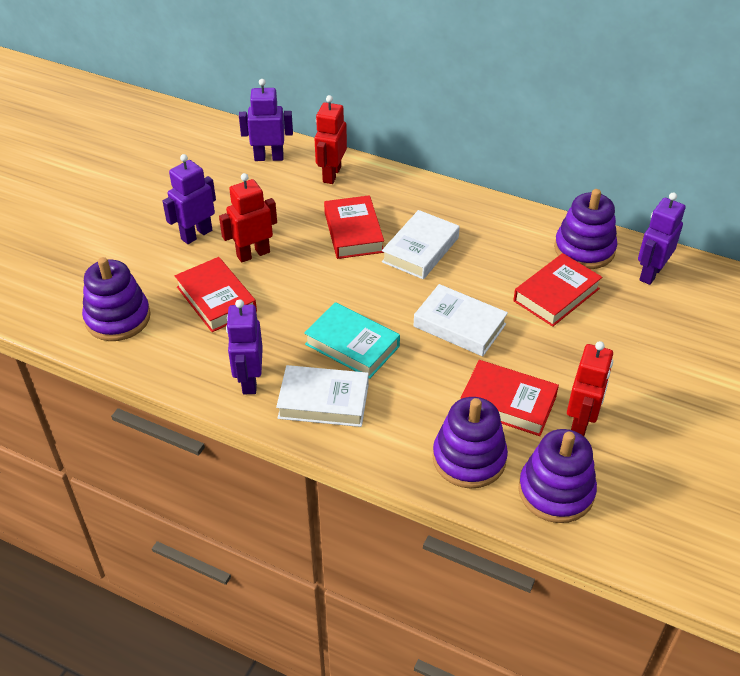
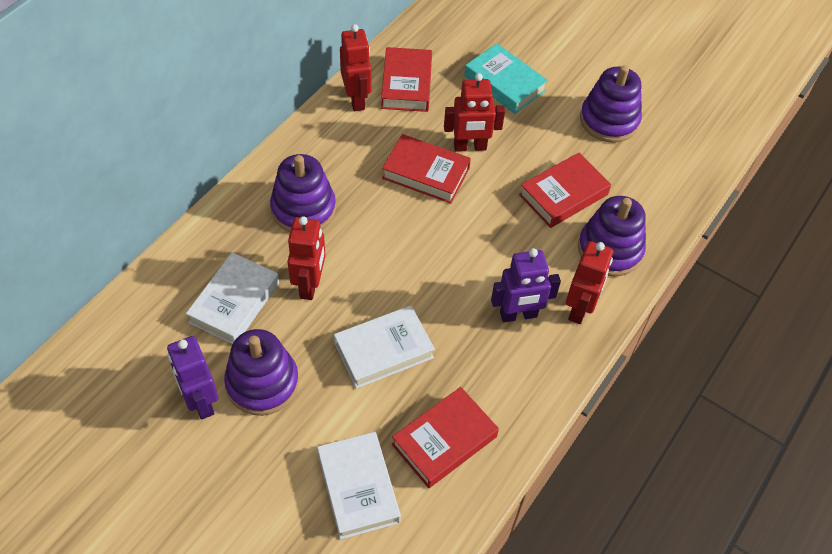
purple robot: 4 -> 2
red robot: 3 -> 4

